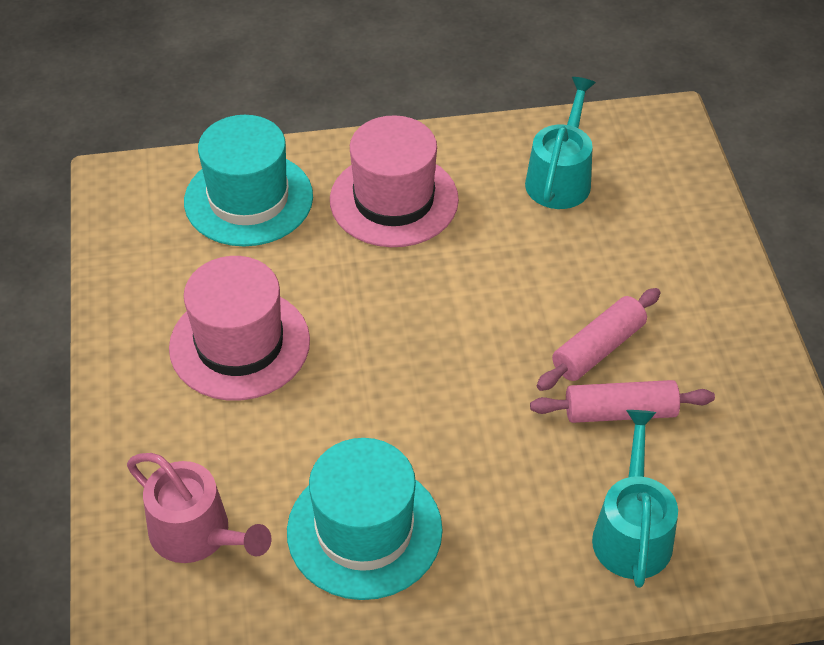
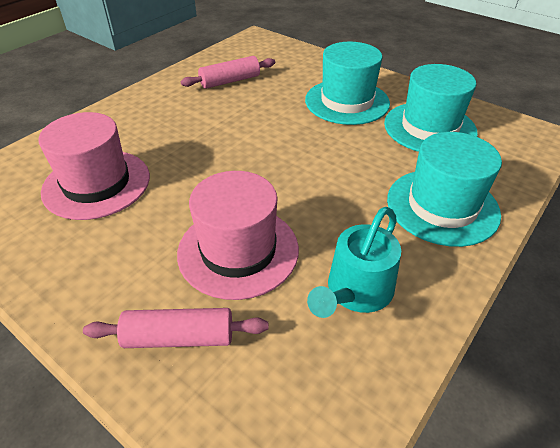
pink watering can: 1 -> 0
turquoise hat: 2 -> 3
turquoise watering can: 2 -> 1

